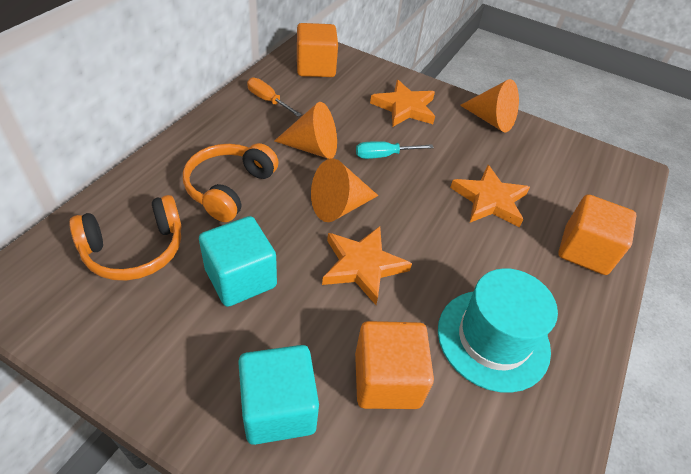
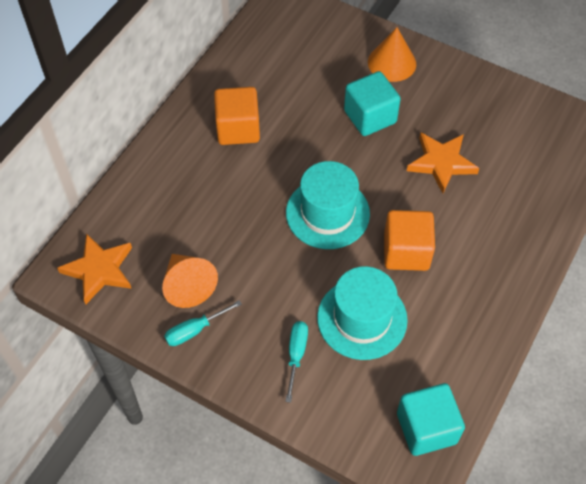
orange cone: 3 -> 2
orange cube: 3 -> 2
orange headphones: 2 -> 0
orange screwdriver: 1 -> 0
orange star: 3 -> 2
turquoise hat: 1 -> 2
turquoise screwdriver: 1 -> 2

